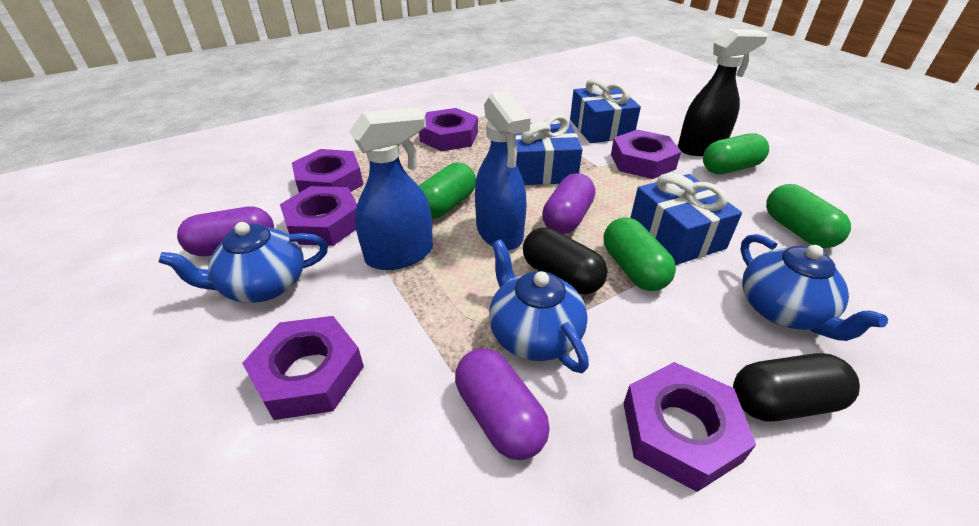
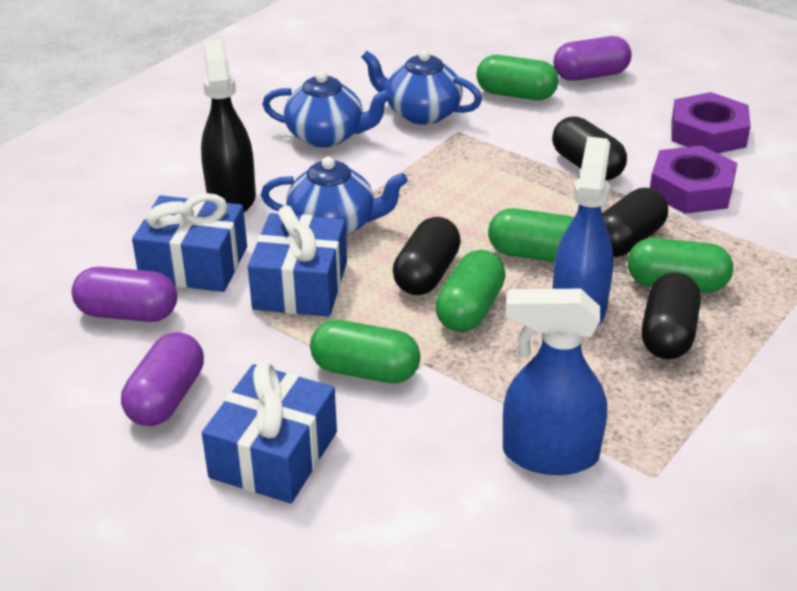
black capsule: 2 -> 4
green capsule: 4 -> 5
purple nut: 6 -> 2

